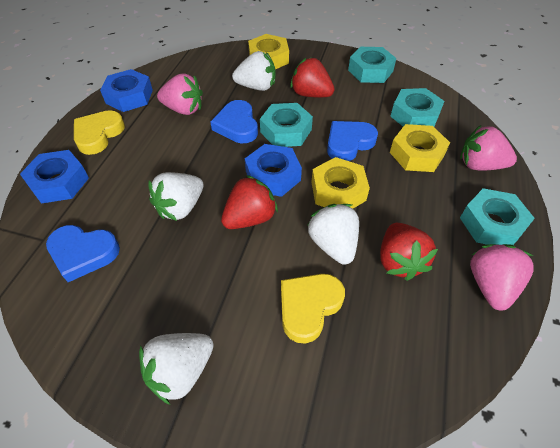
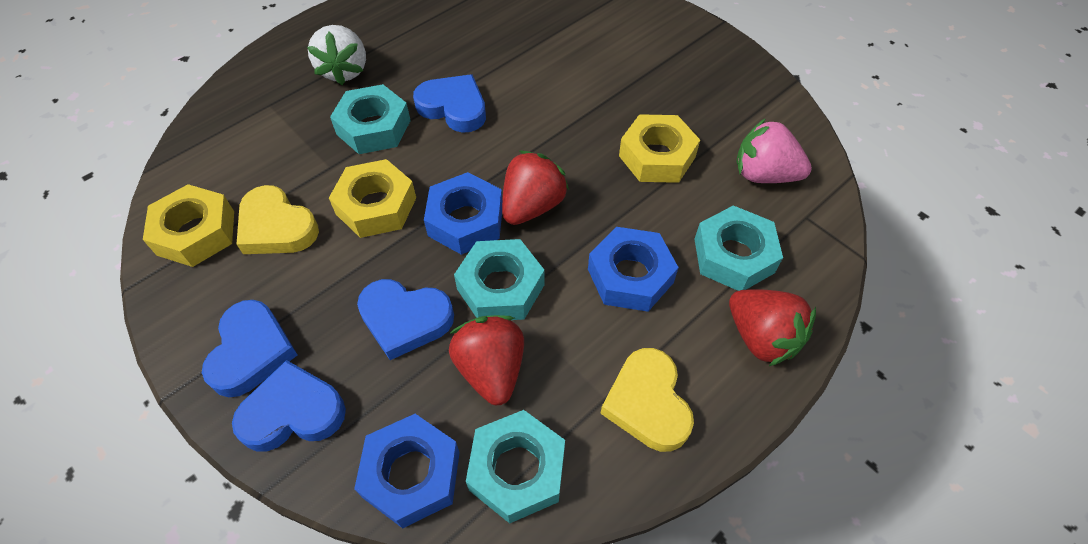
blue heart: 3 -> 4
pink strawberry: 3 -> 1
white strawberry: 4 -> 1

